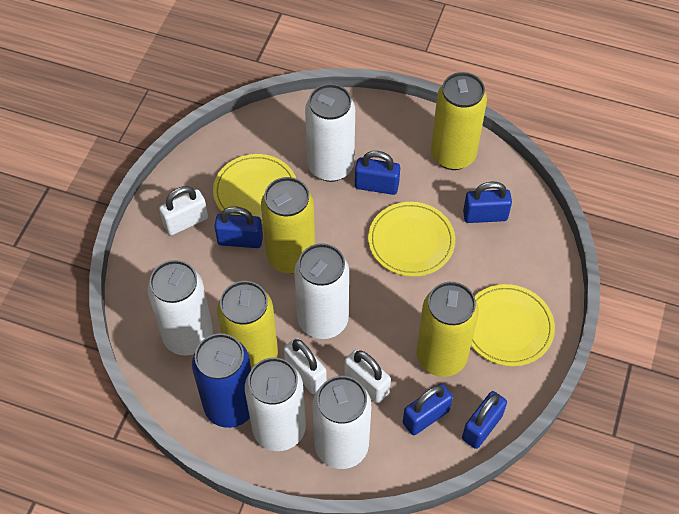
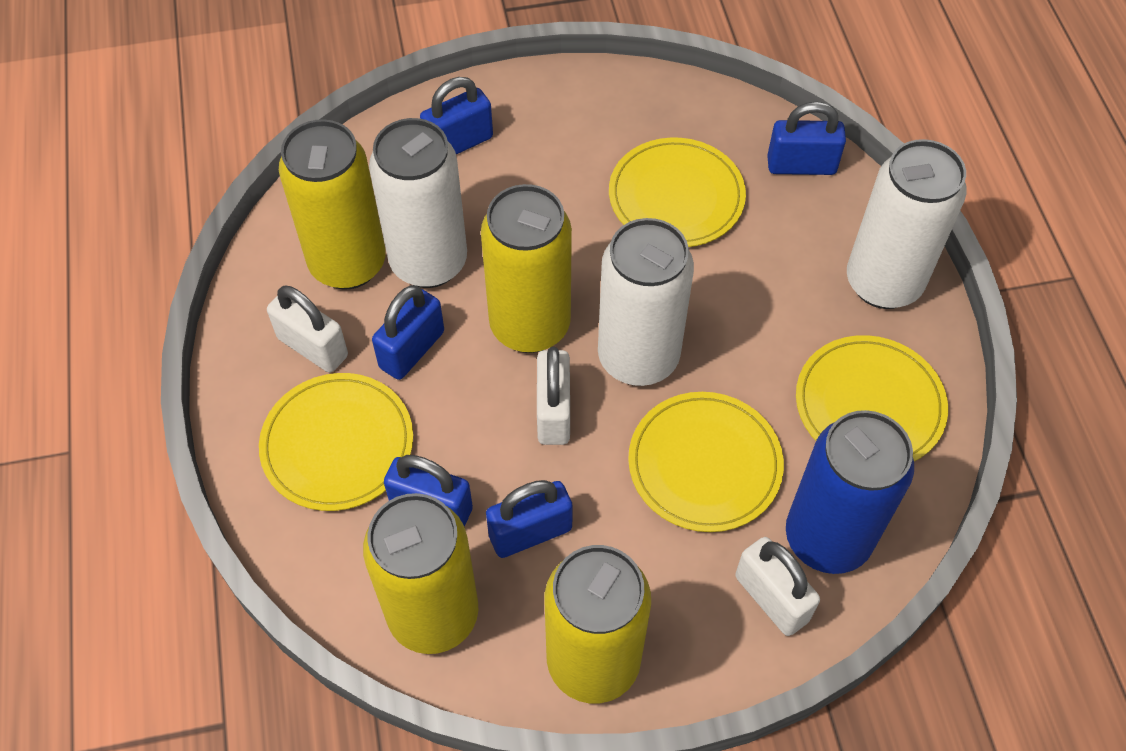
white can: 5 -> 3
yellow plate: 3 -> 4

